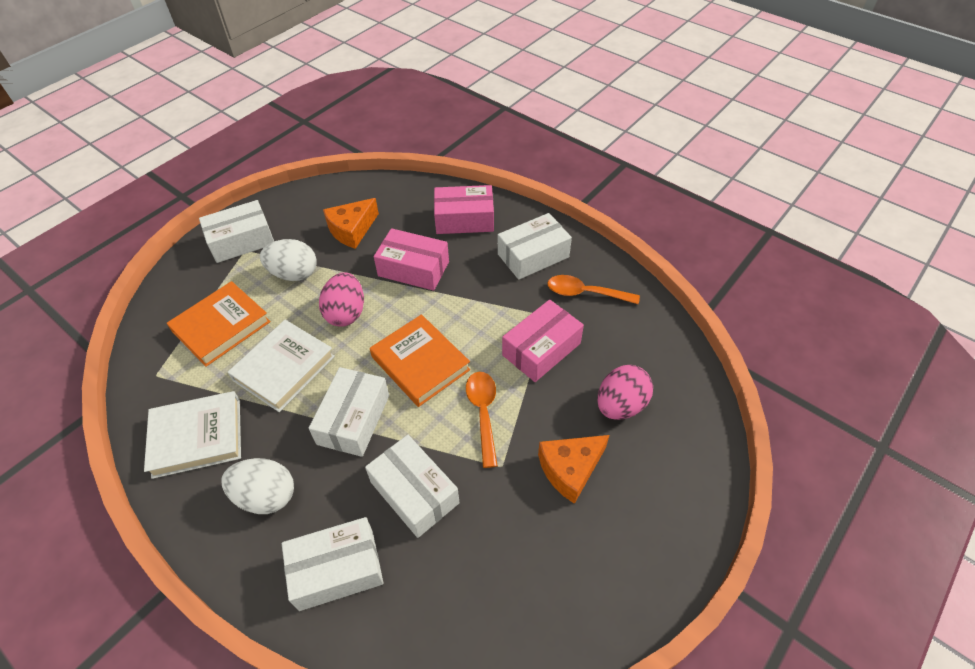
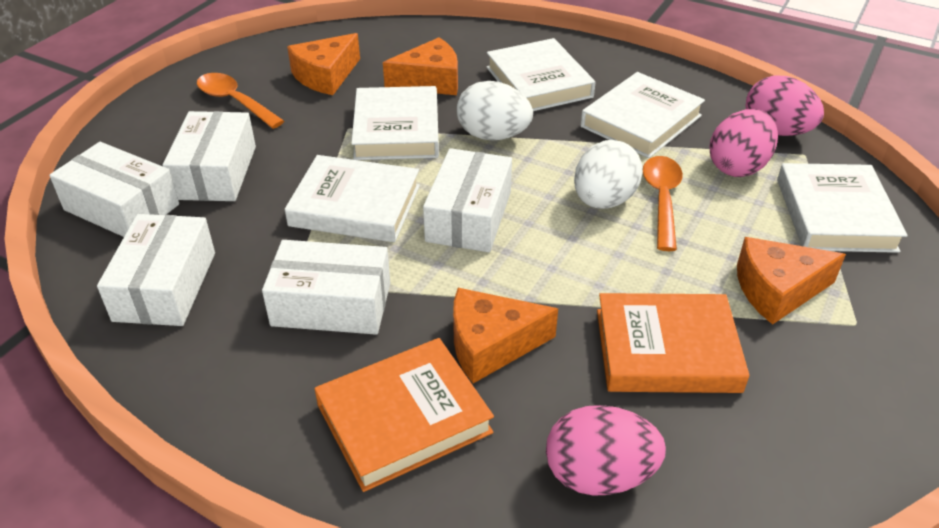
orange cheese: 2 -> 4
pink box: 3 -> 0
pink egg: 2 -> 3
white book: 2 -> 5

